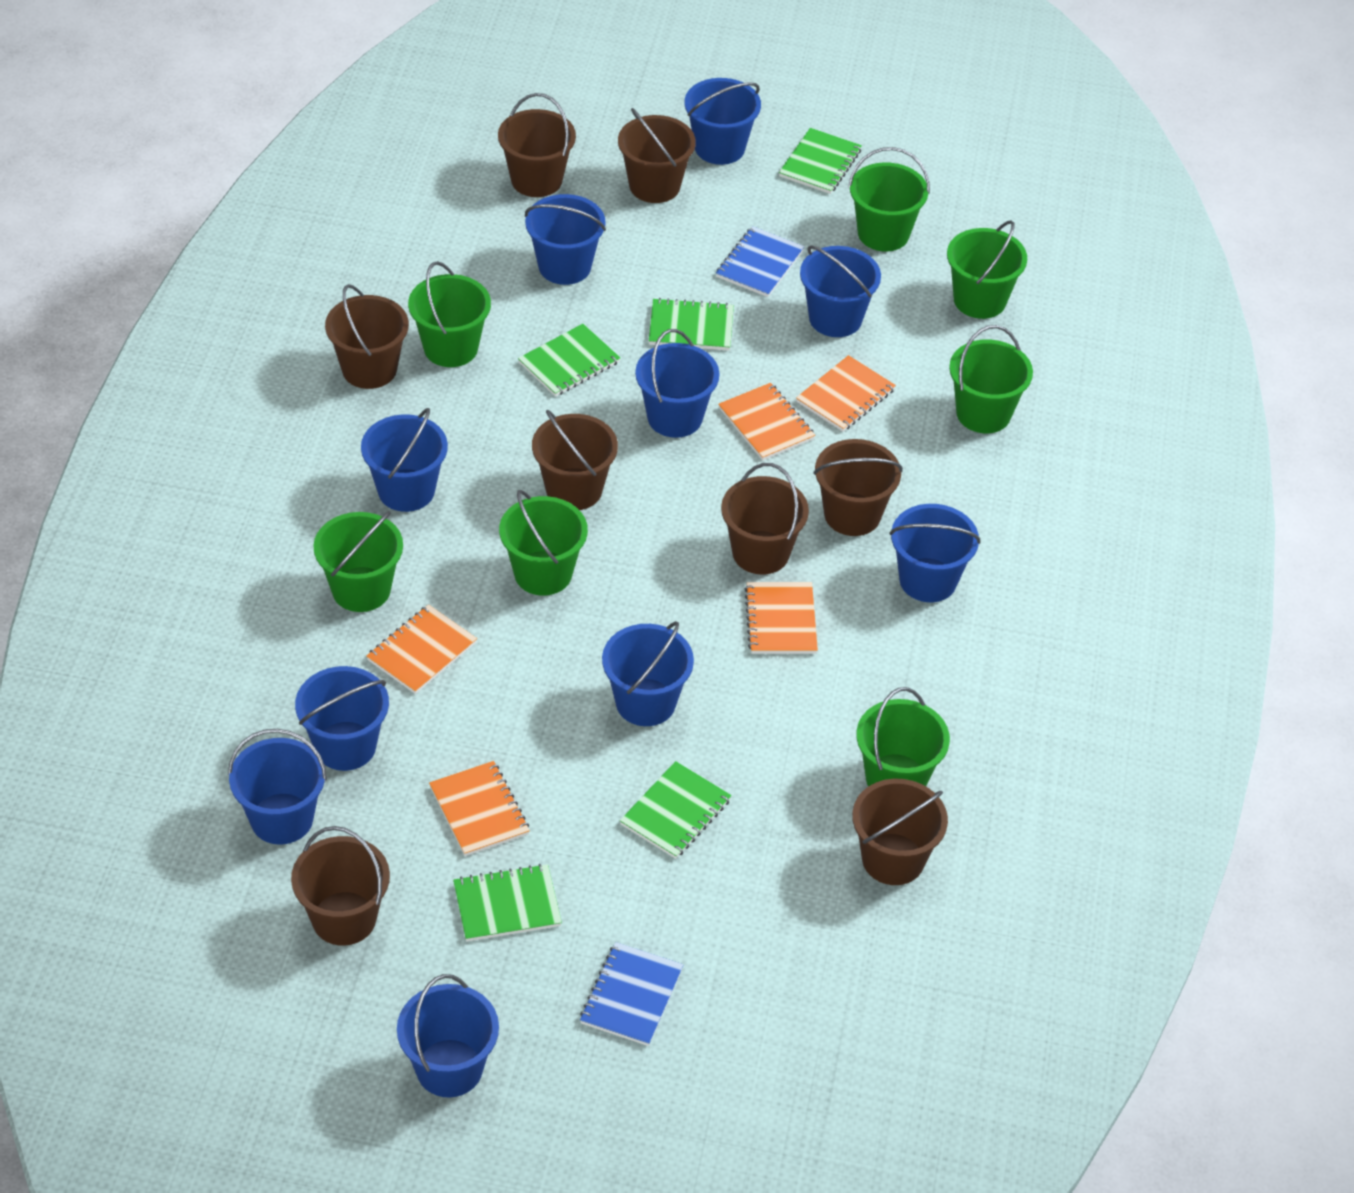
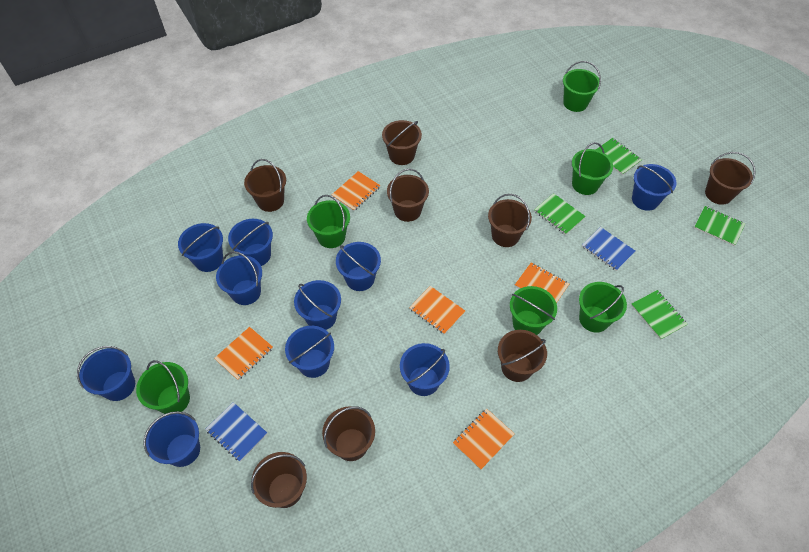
green bucket: 7 -> 6
green notebook: 5 -> 4

